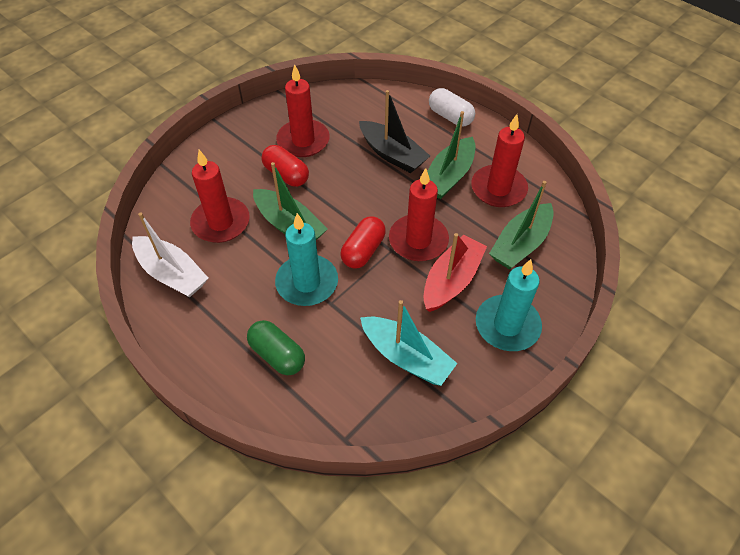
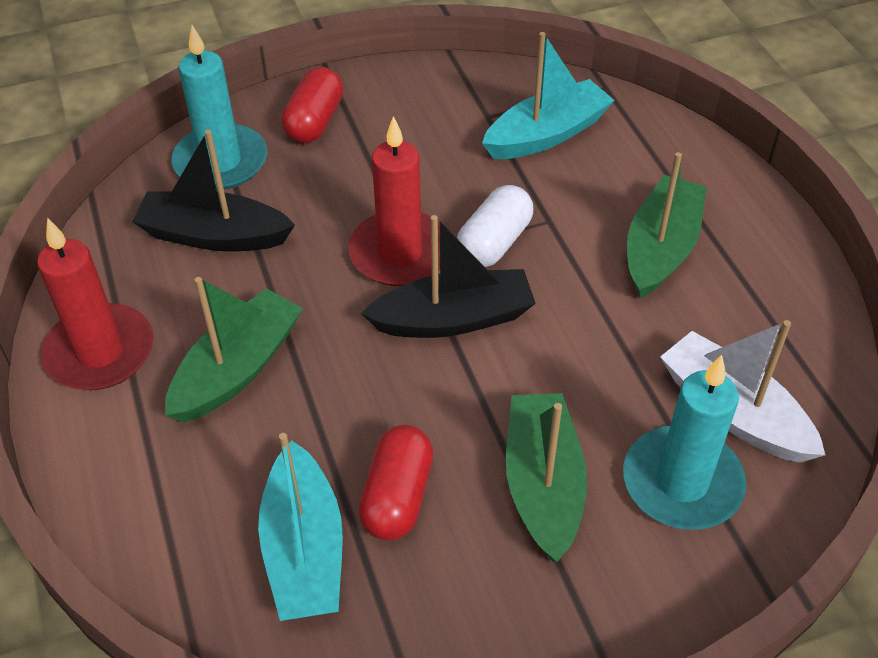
black boat: 1 -> 2
green capsule: 1 -> 0
red boat: 1 -> 0
red candle: 4 -> 2
turquoise boat: 1 -> 2

